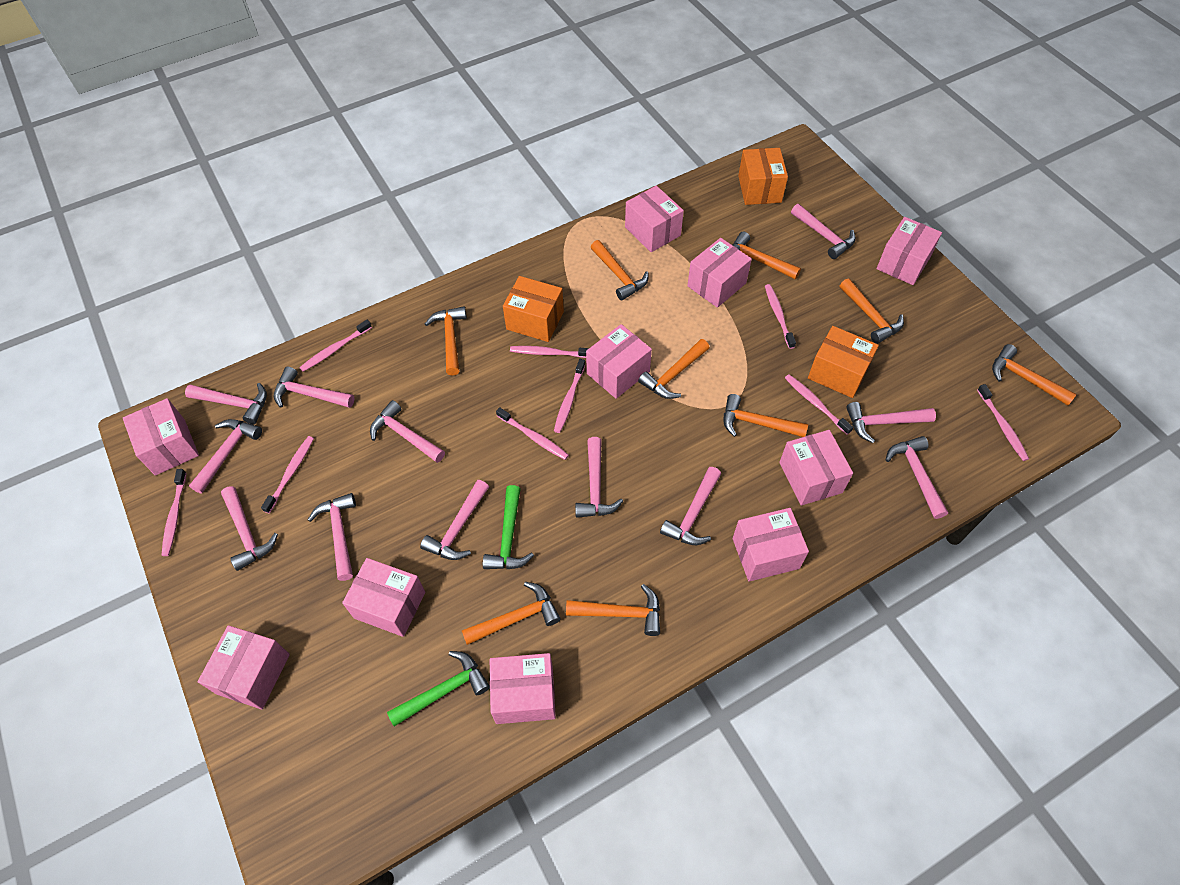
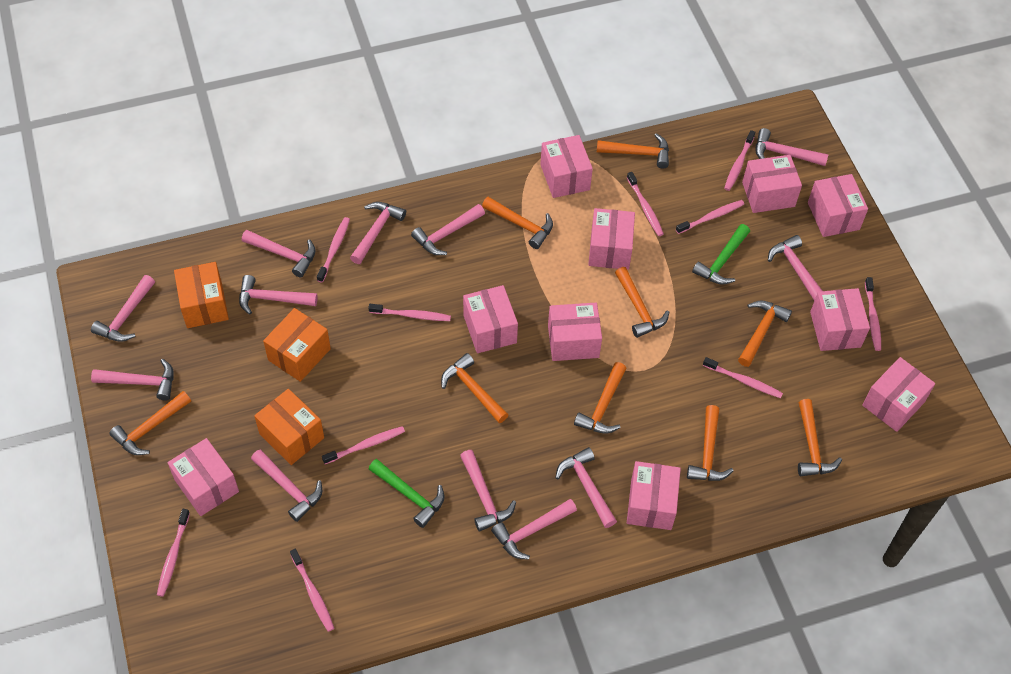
pink toothbrush: 9 -> 10

